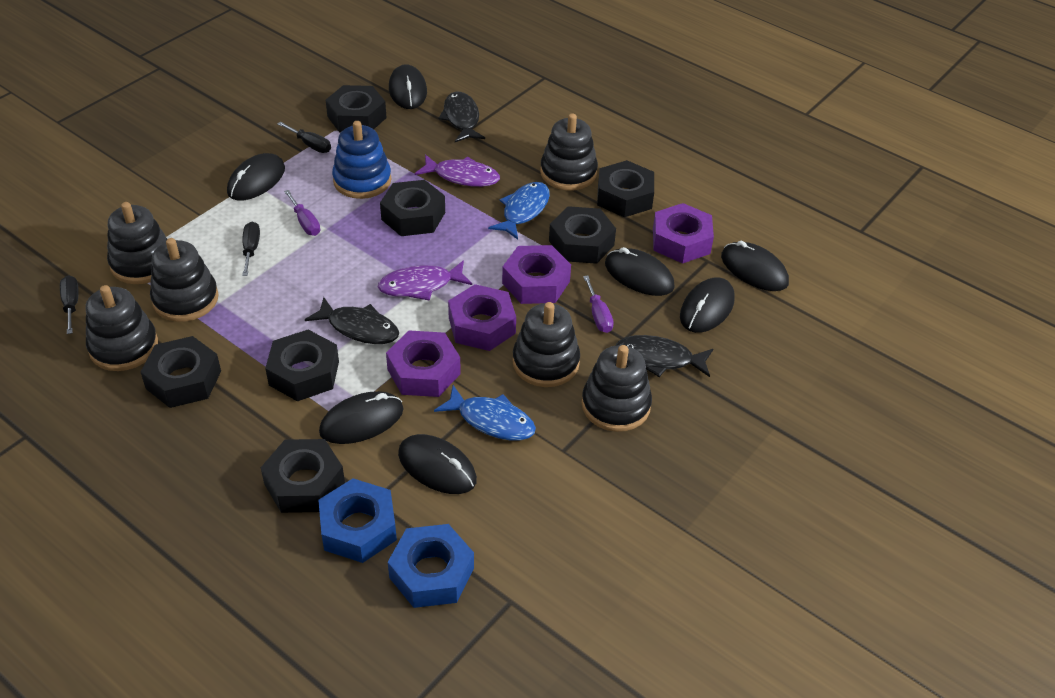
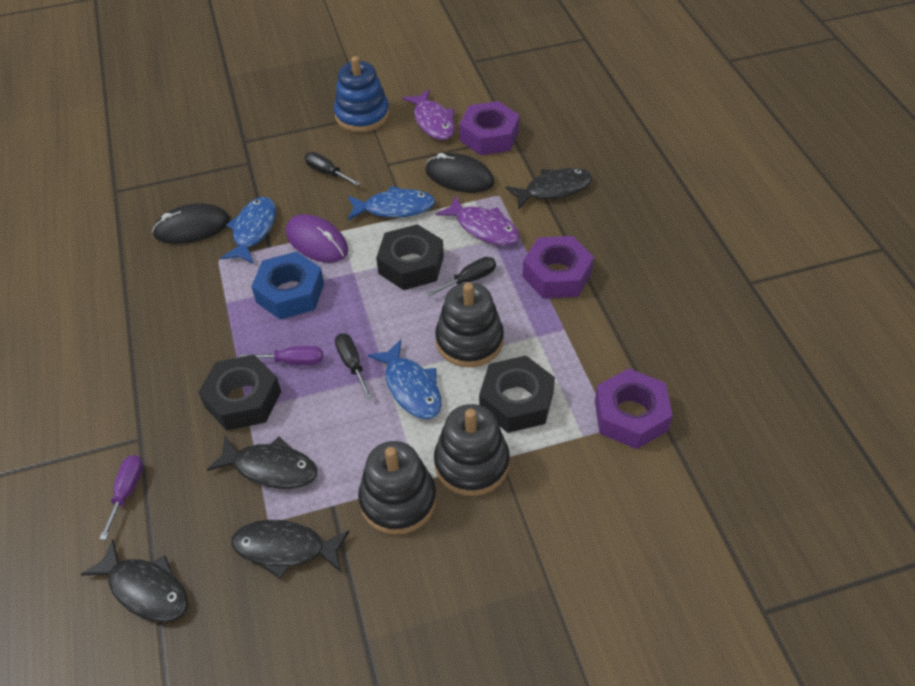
black fish: 3 -> 4
black mouse: 7 -> 2
black nut: 7 -> 3
black stacking toy: 6 -> 3
blue fish: 2 -> 3
blue nut: 2 -> 1
purple mouse: 0 -> 1
purple nut: 4 -> 3

